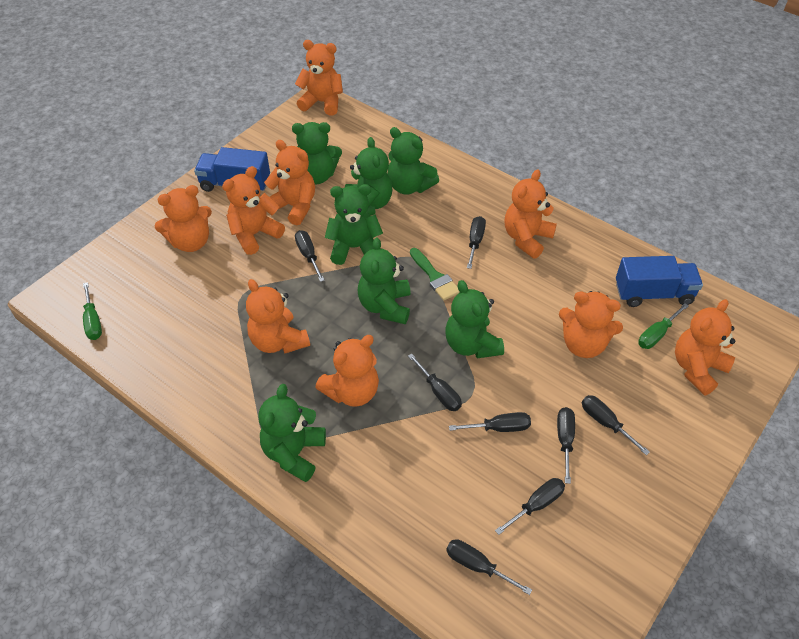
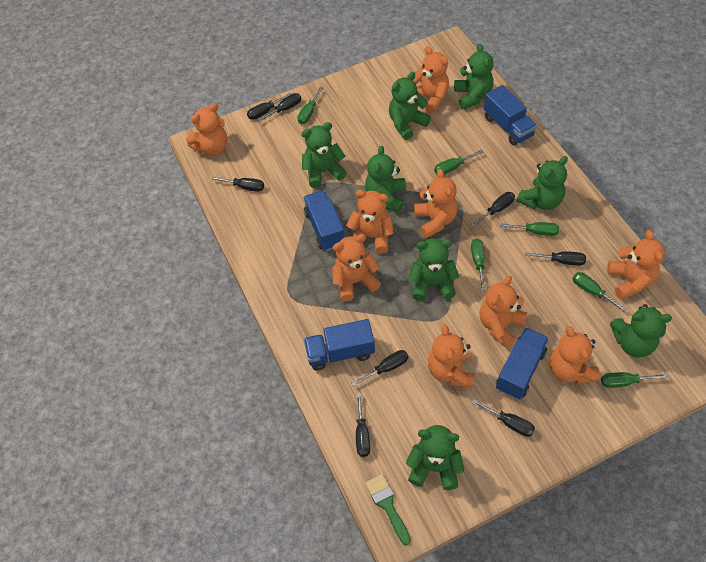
blue truck: 2 -> 4
green screwdriver: 2 -> 6
green teddy bear: 7 -> 8

